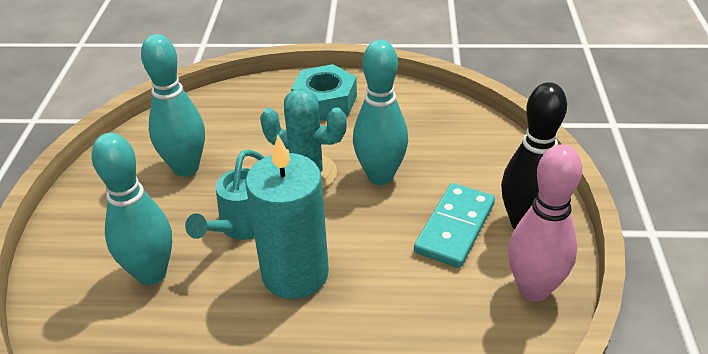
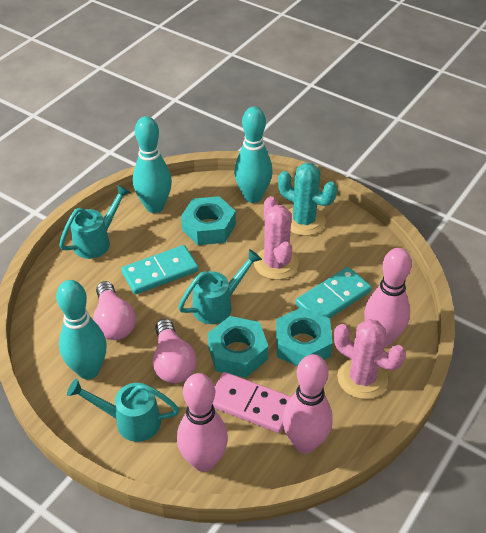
black bowling pin: 1 -> 0
pink bowling pin: 1 -> 3
pink cactus: 0 -> 2
pink domino: 0 -> 1
pink light bulb: 0 -> 2
turquoise candle: 1 -> 0
turquoise domino: 1 -> 2
turquoise nut: 1 -> 3
turquoise watering can: 1 -> 3

